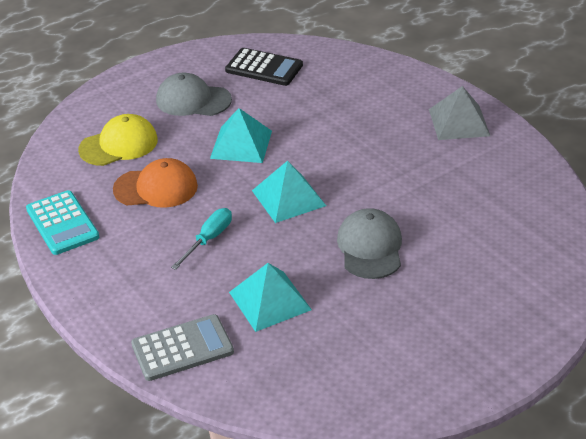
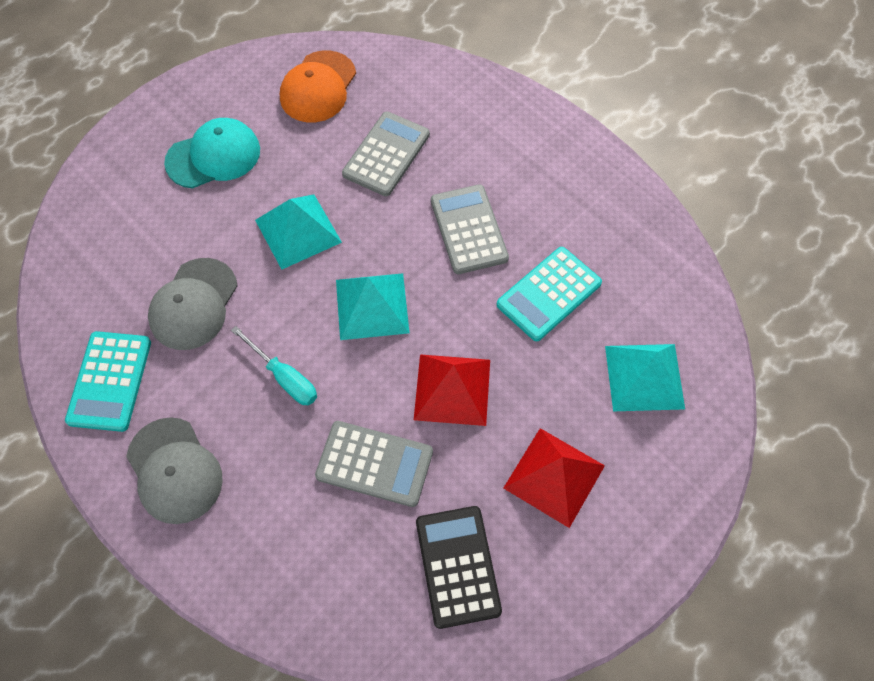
grey calculator: 1 -> 3
grey pyramid: 1 -> 0
red pyramid: 0 -> 2
turquoise calculator: 1 -> 2
turquoise cap: 0 -> 1
yellow cap: 1 -> 0

